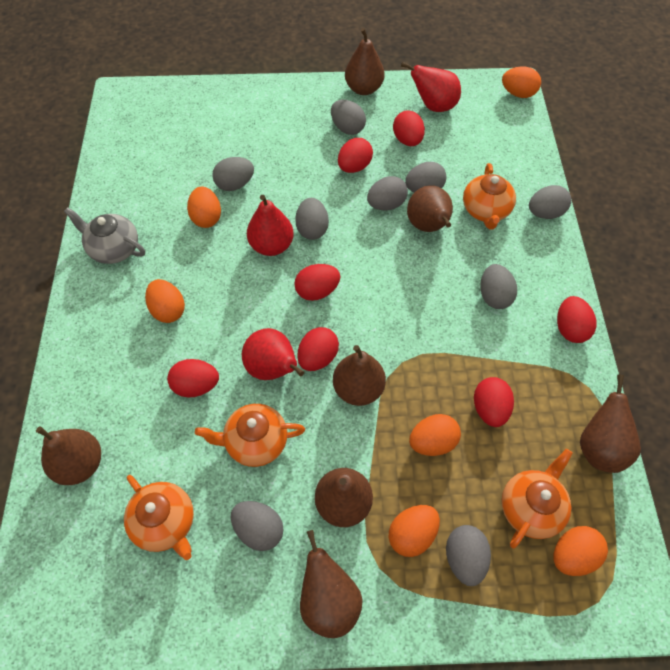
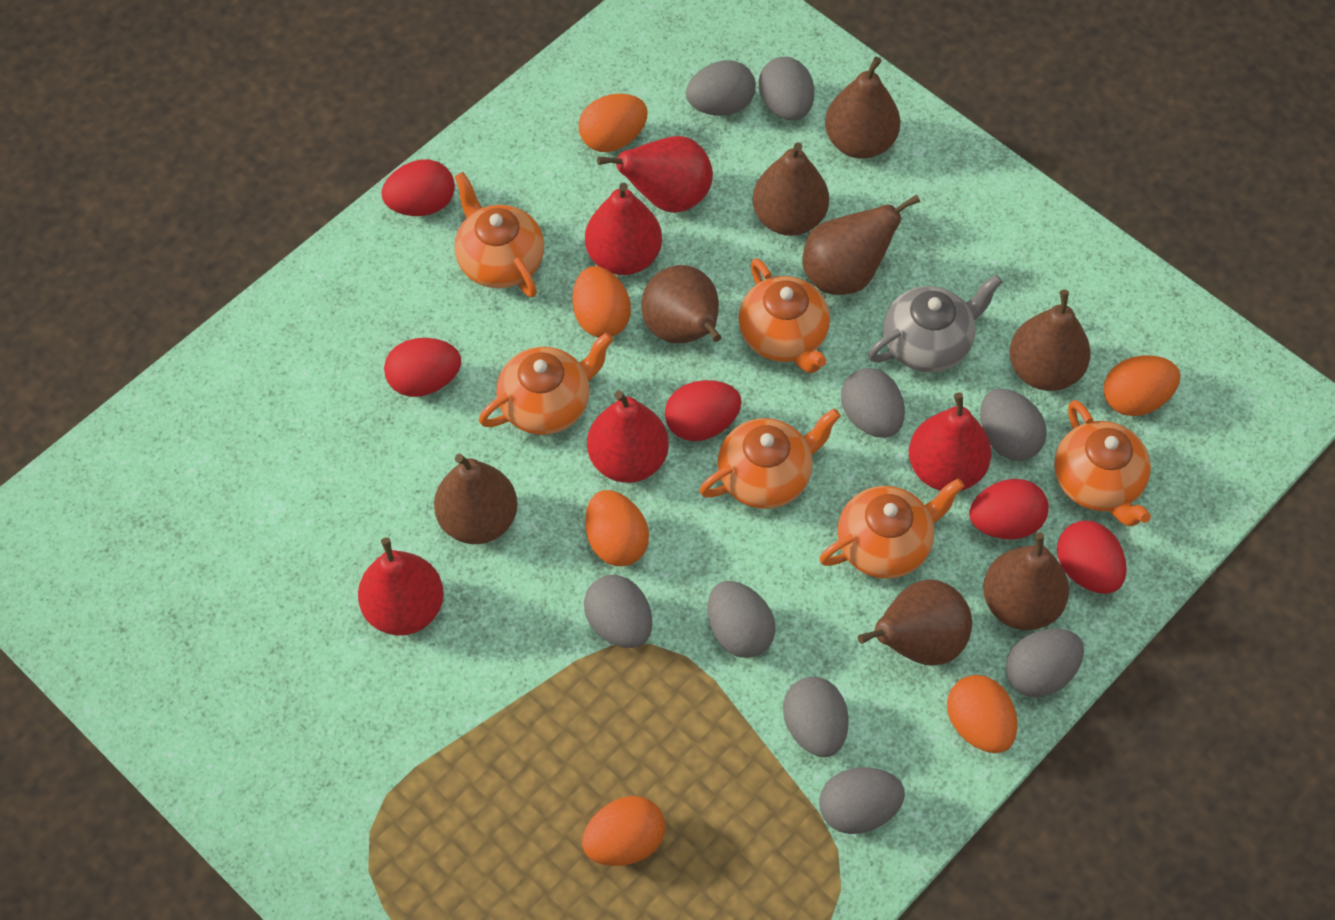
brown pear: 7 -> 8
orange teapot: 4 -> 6
red egg: 7 -> 5
red pear: 3 -> 5

